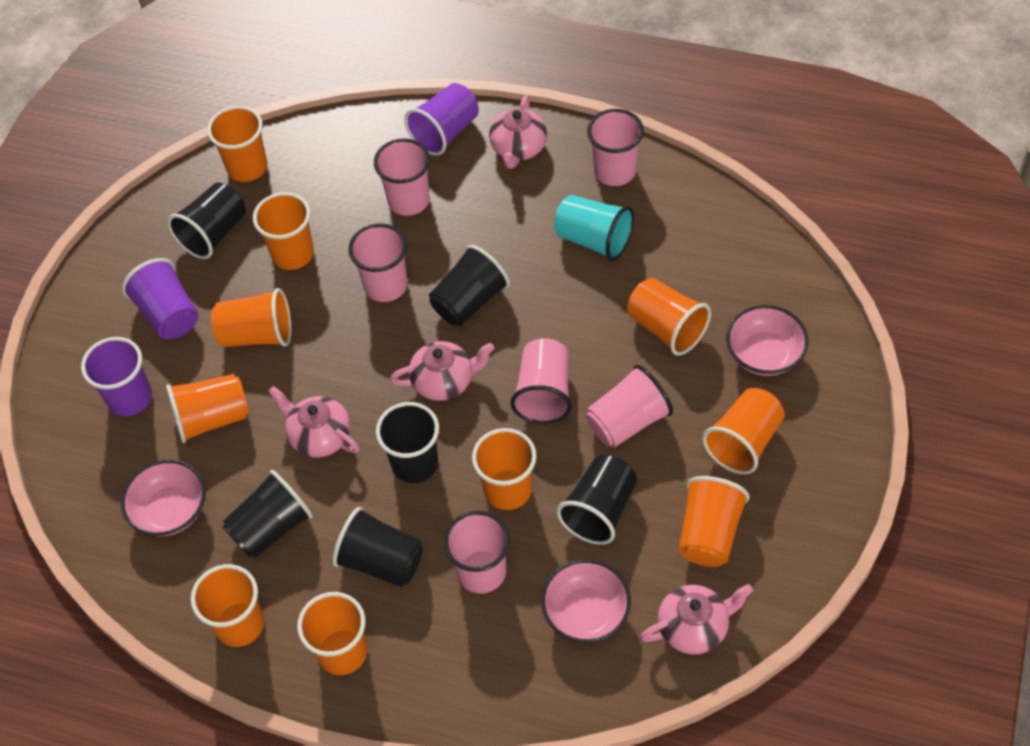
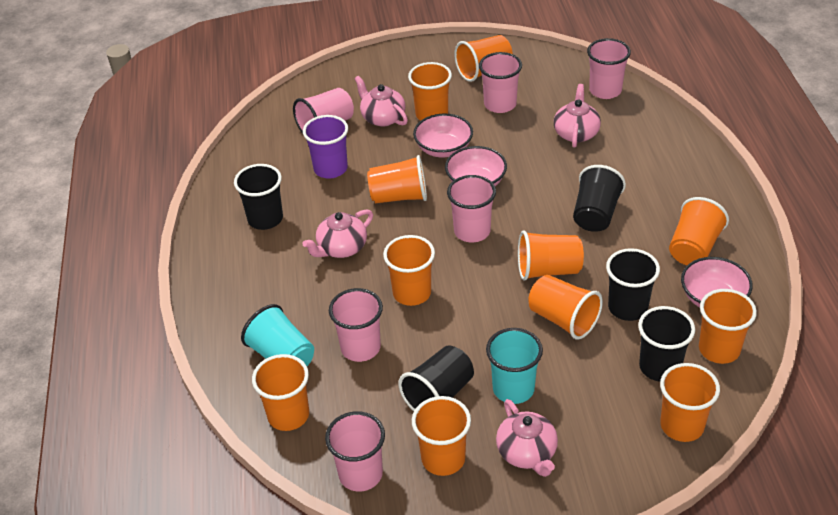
black cup: 6 -> 5
orange cup: 10 -> 11
purple cup: 3 -> 1
turquoise cup: 1 -> 2

